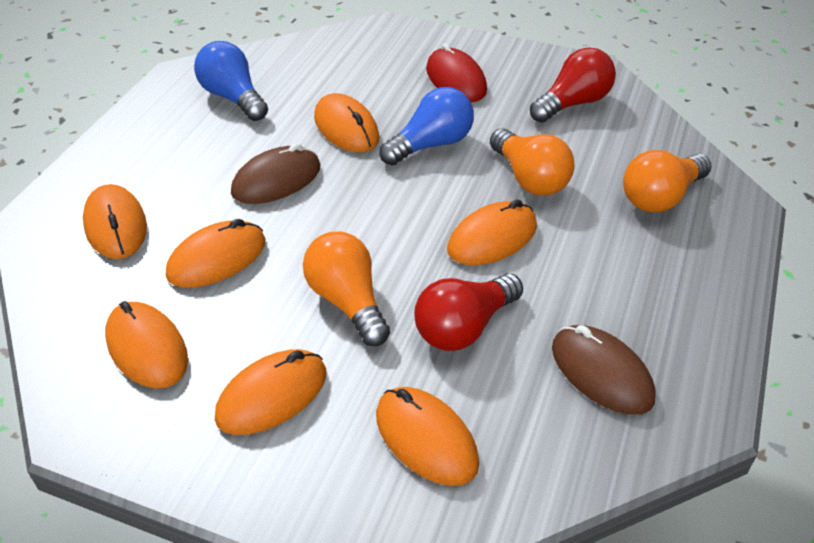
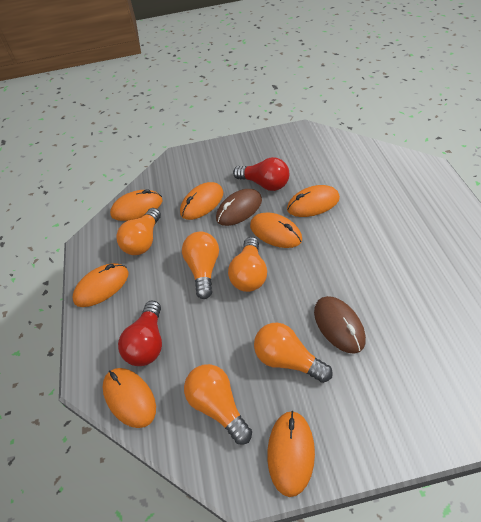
blue light bulb: 2 -> 0
orange light bulb: 3 -> 5
red mouse: 1 -> 0

